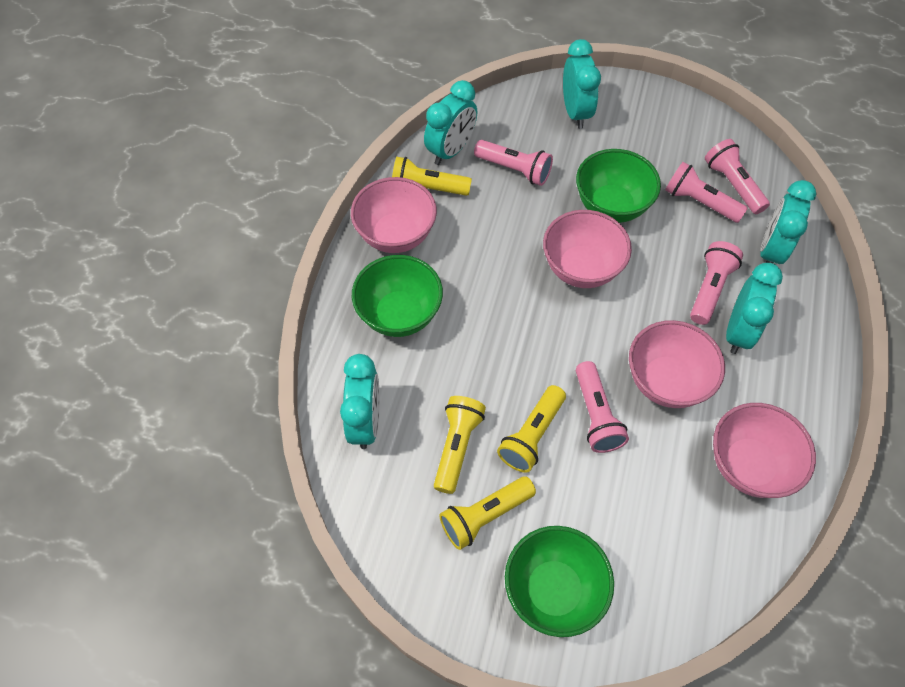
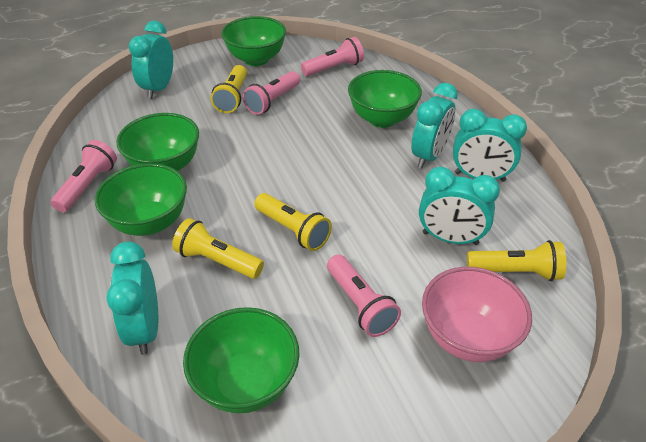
green bowl: 3 -> 5
pink bowl: 4 -> 1
pink flashlight: 5 -> 4

